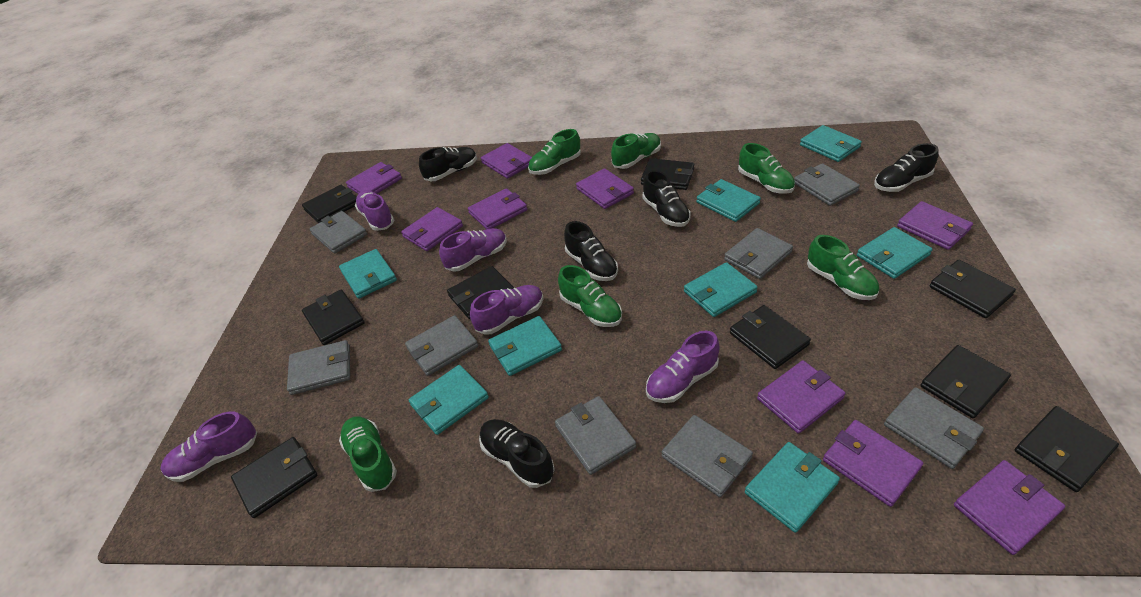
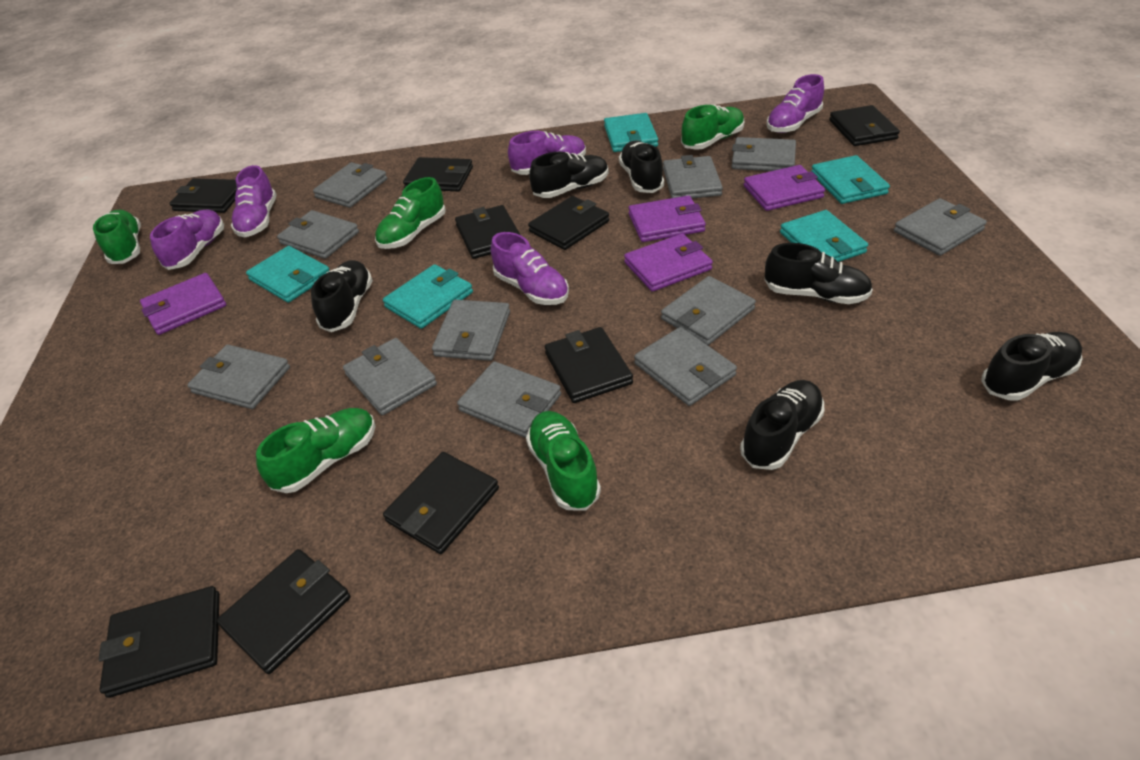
black shoe: 5 -> 6
green shoe: 6 -> 5
grey wallet: 8 -> 11
purple wallet: 9 -> 4
turquoise wallet: 8 -> 5

